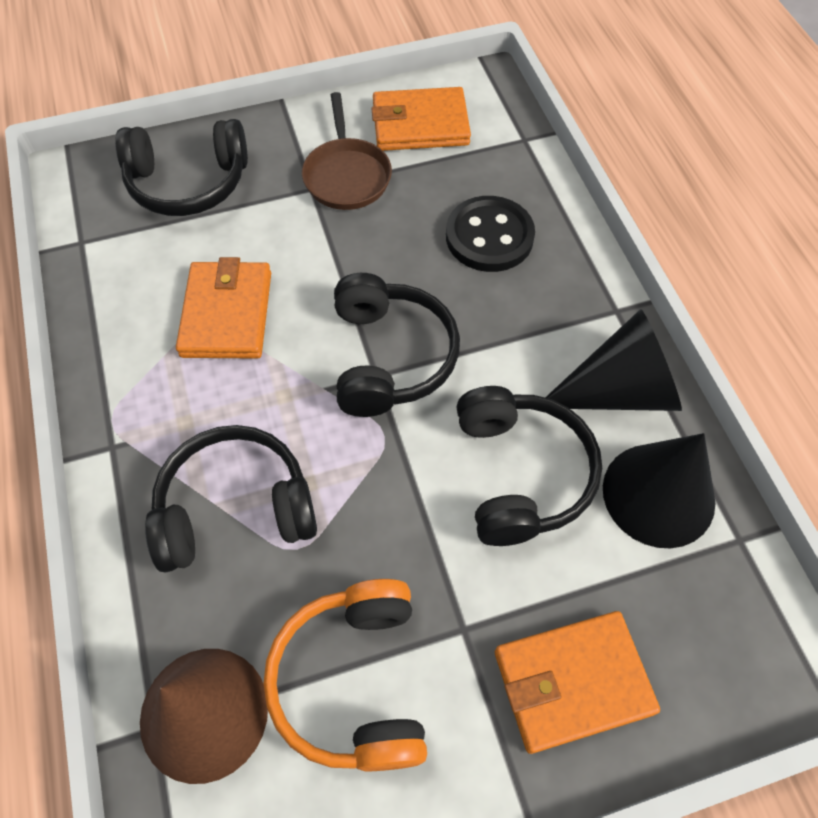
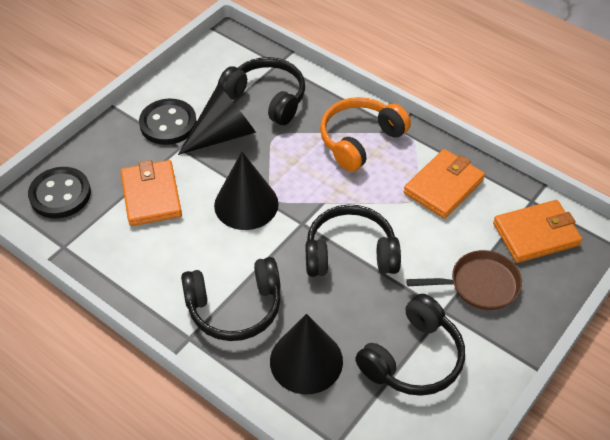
black button: 1 -> 2
black cone: 2 -> 3
brown cone: 1 -> 0

